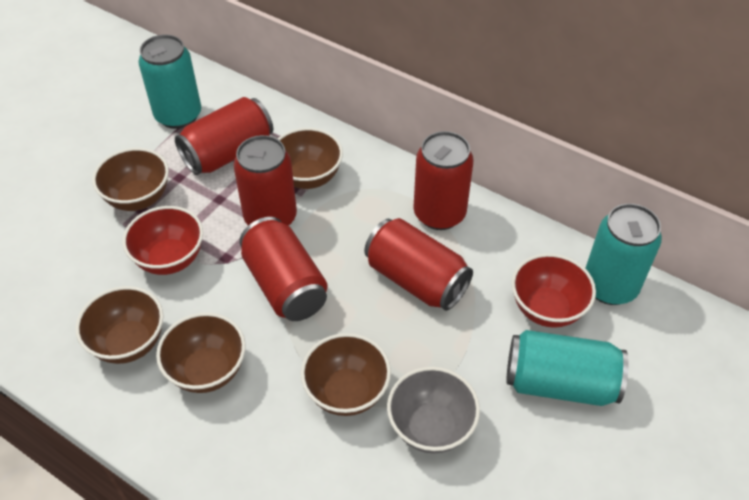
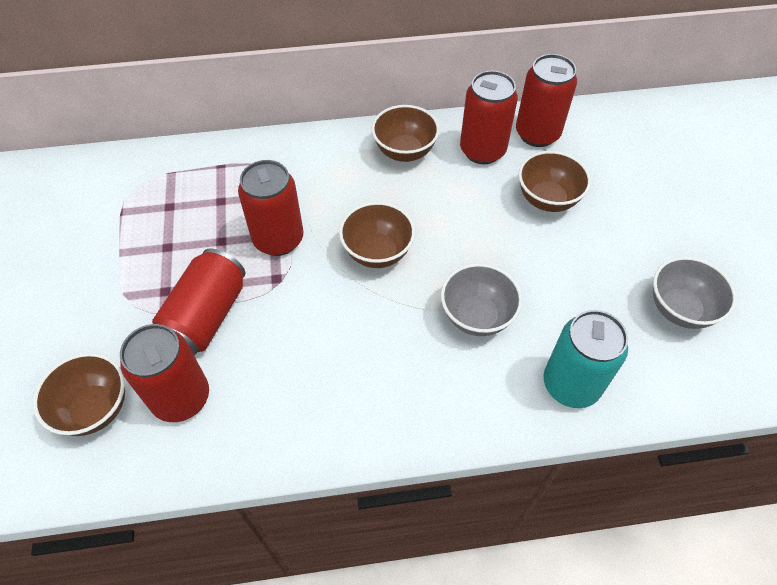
brown bowl: 5 -> 4
grey bowl: 1 -> 2
red bowl: 2 -> 0
turquoise can: 3 -> 1

